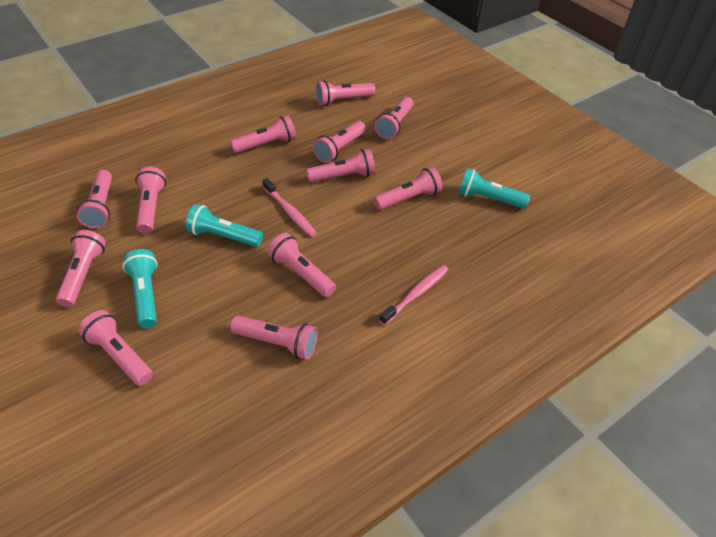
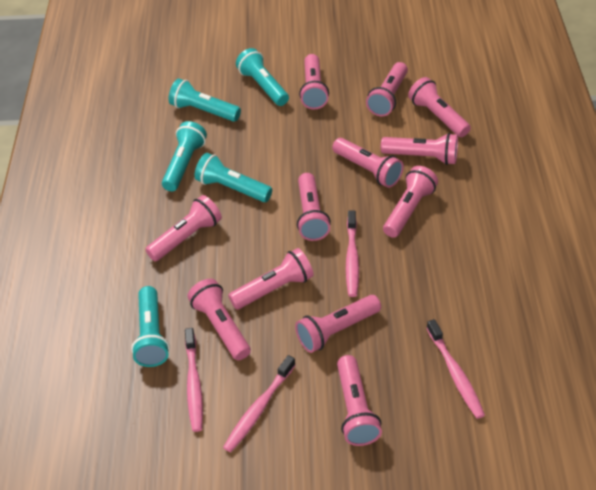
pink toothbrush: 2 -> 4
turquoise flashlight: 3 -> 5

